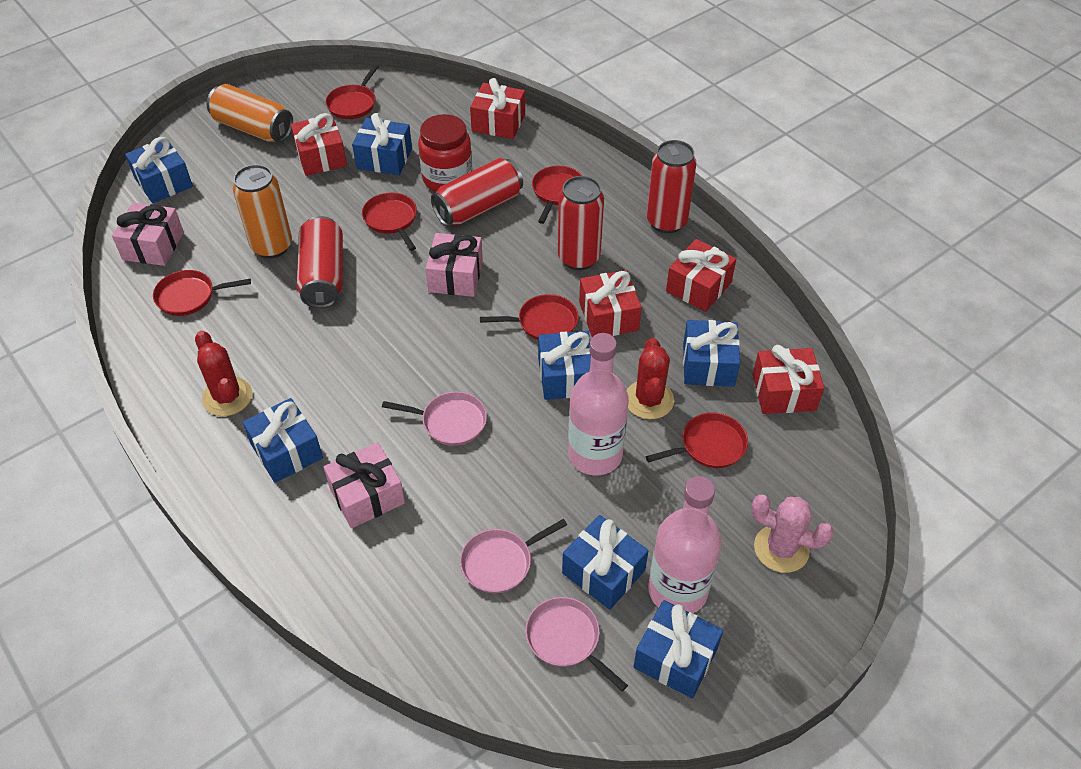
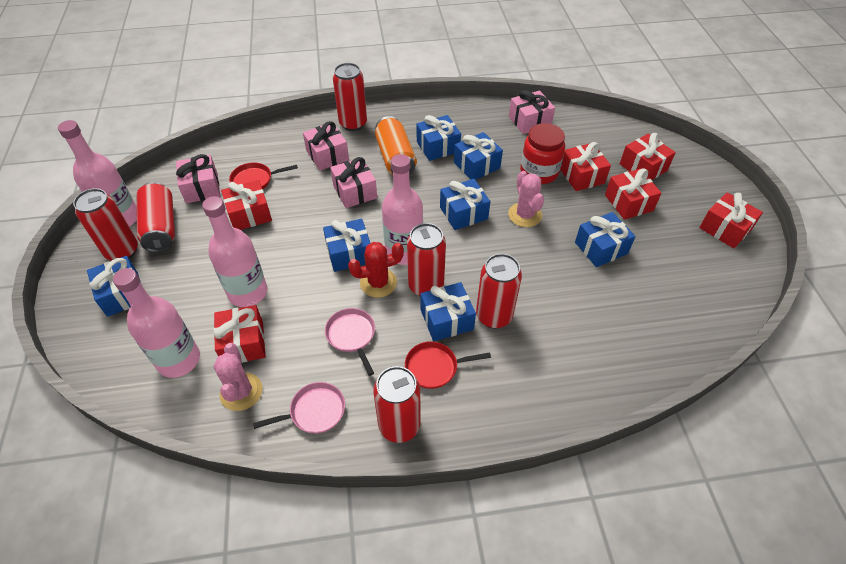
orange can: 2 -> 1
pink bottle: 2 -> 4
pink cactus: 1 -> 2
pink gift: 3 -> 4
pink pan: 3 -> 2
red cactus: 2 -> 1
red can: 4 -> 6
red gift: 5 -> 6
red pan: 6 -> 2

